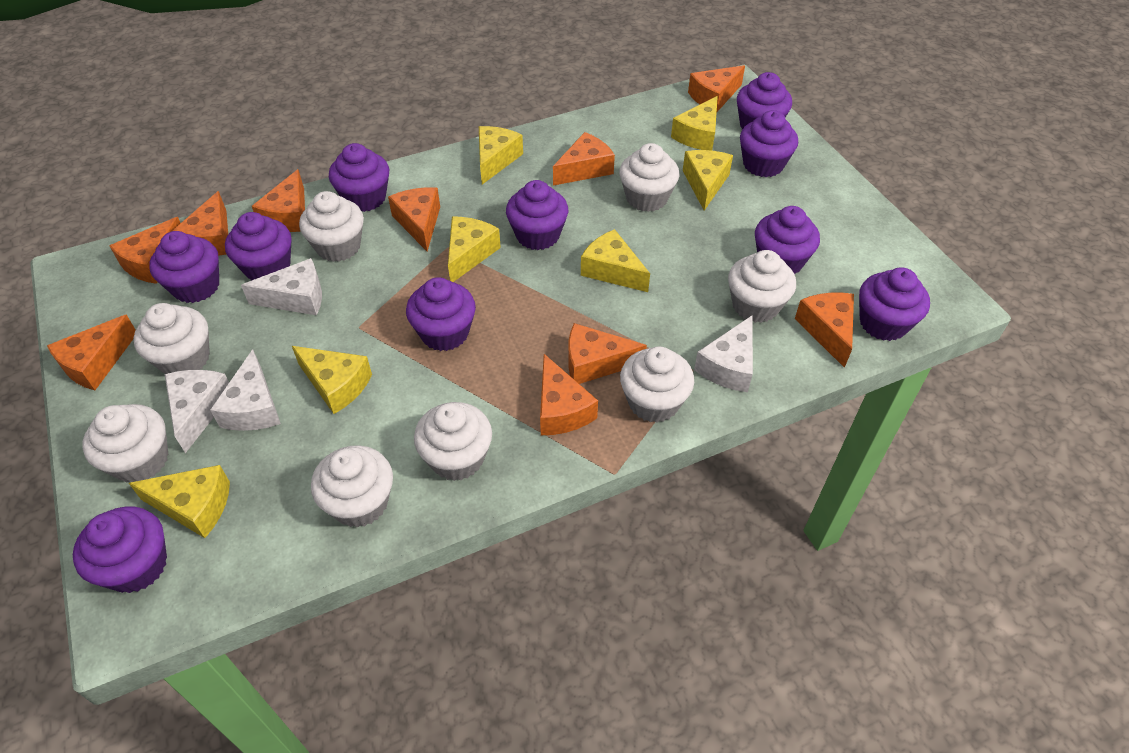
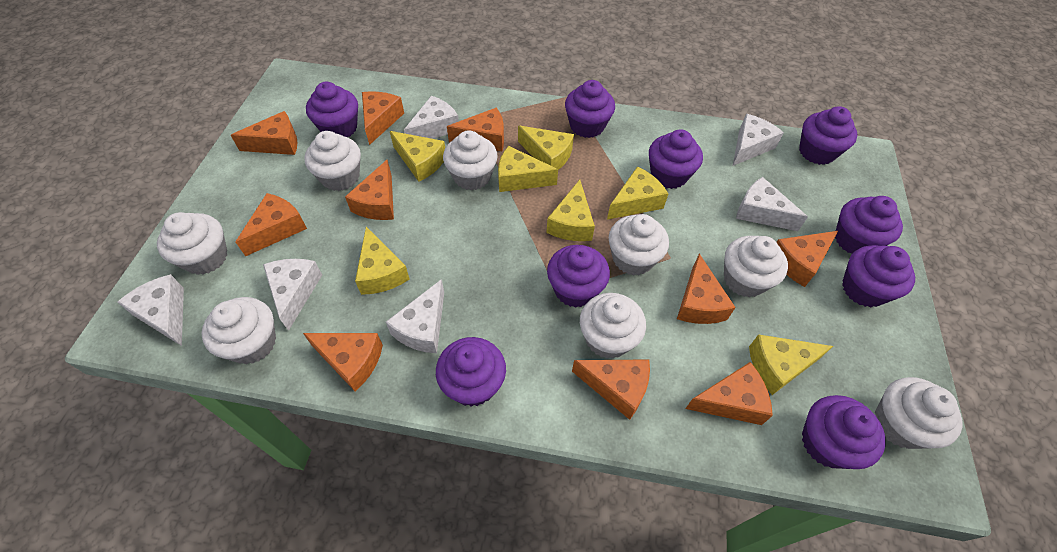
purple cupcake: 10 -> 9
white cheese: 4 -> 6

